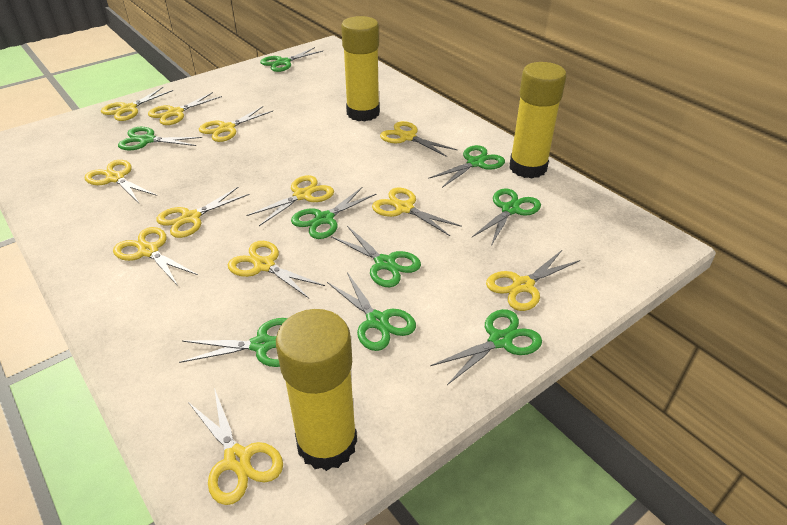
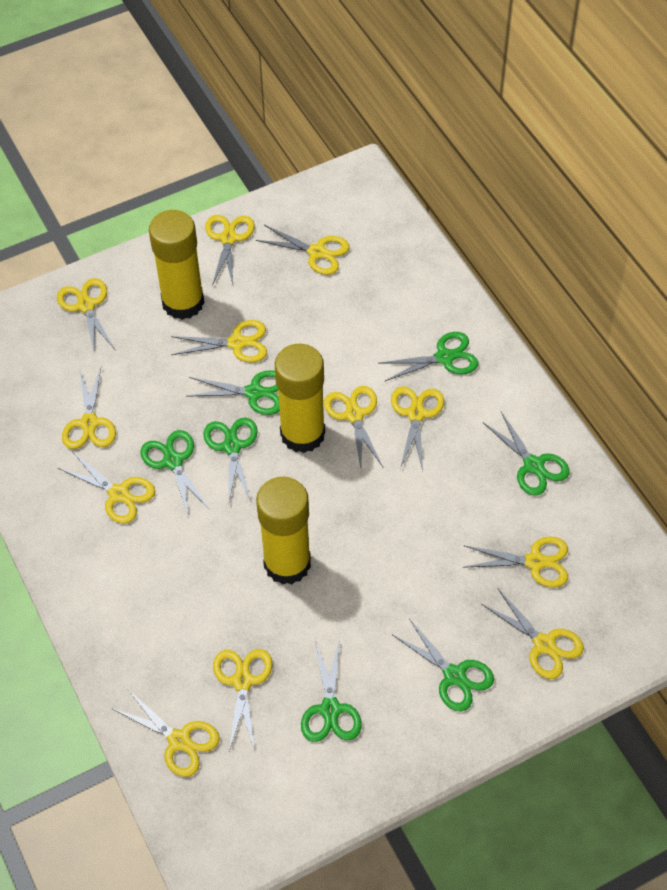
green scissors: 9 -> 7

